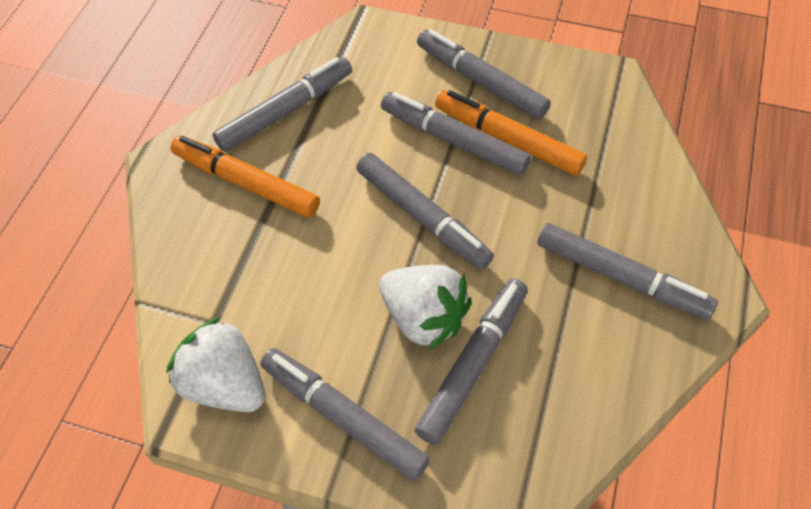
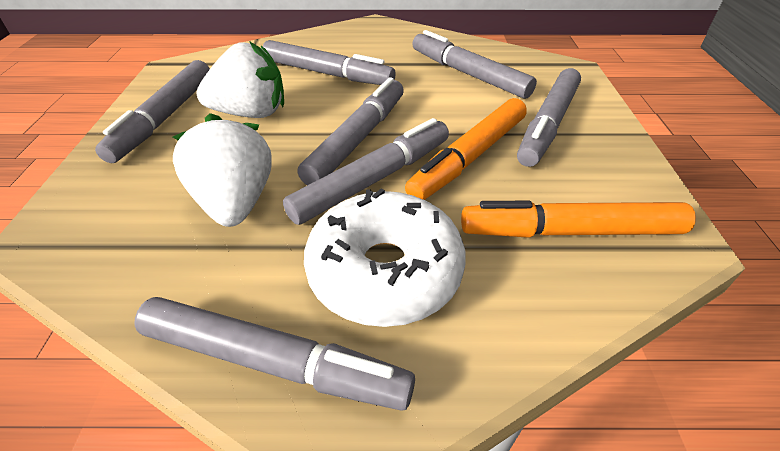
white donut: 0 -> 1

